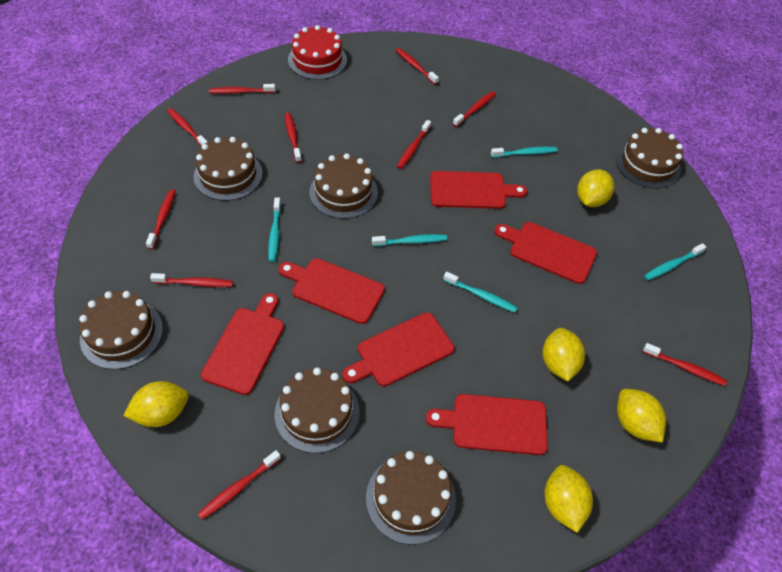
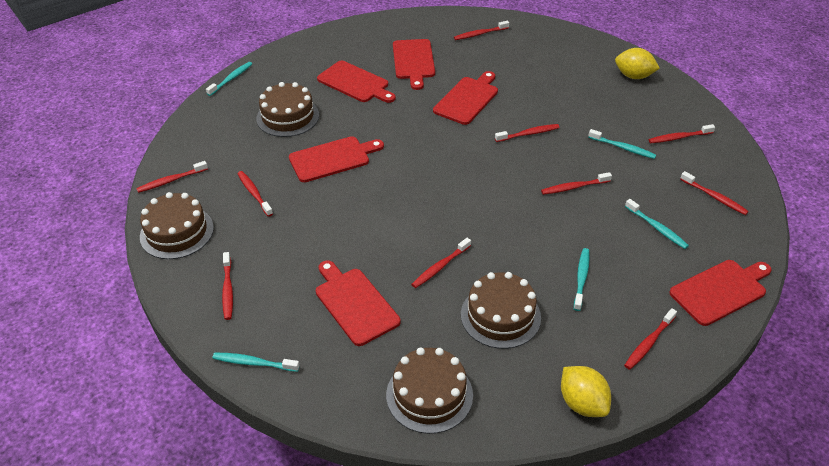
brown cake: 6 -> 4
red cake: 1 -> 0
yellow lemon: 5 -> 2

